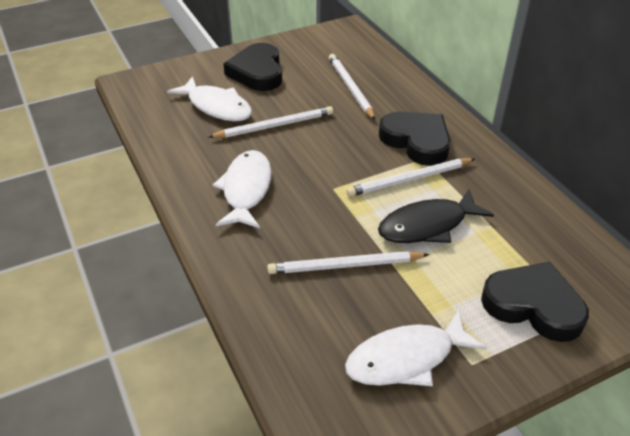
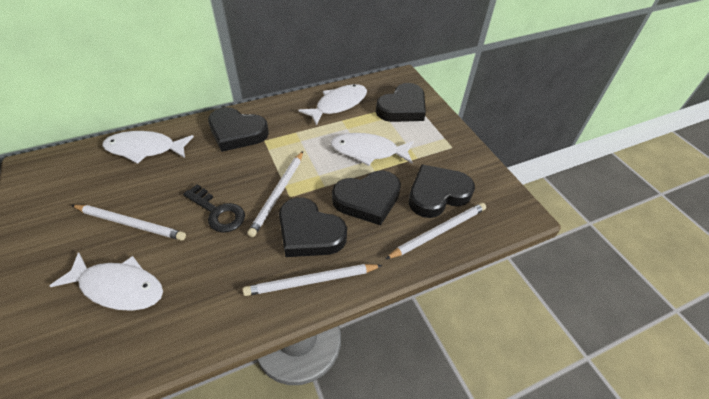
black fish: 1 -> 0
black heart: 3 -> 5
black key: 0 -> 1
white fish: 3 -> 4

